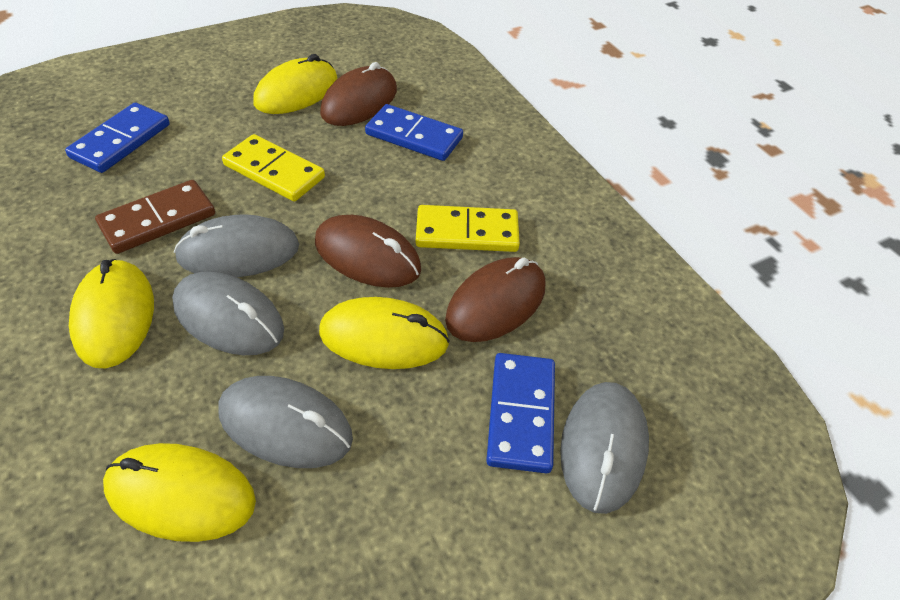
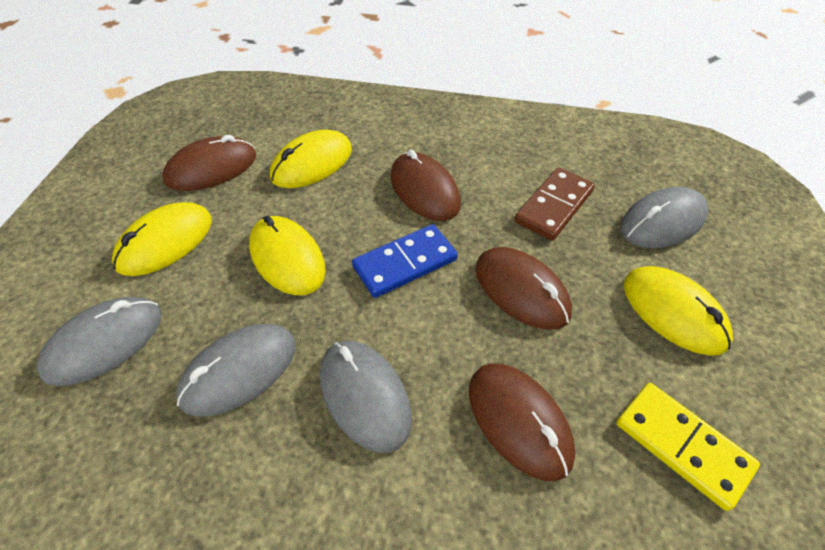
blue domino: 3 -> 1
brown mouse: 3 -> 4
yellow domino: 2 -> 1

